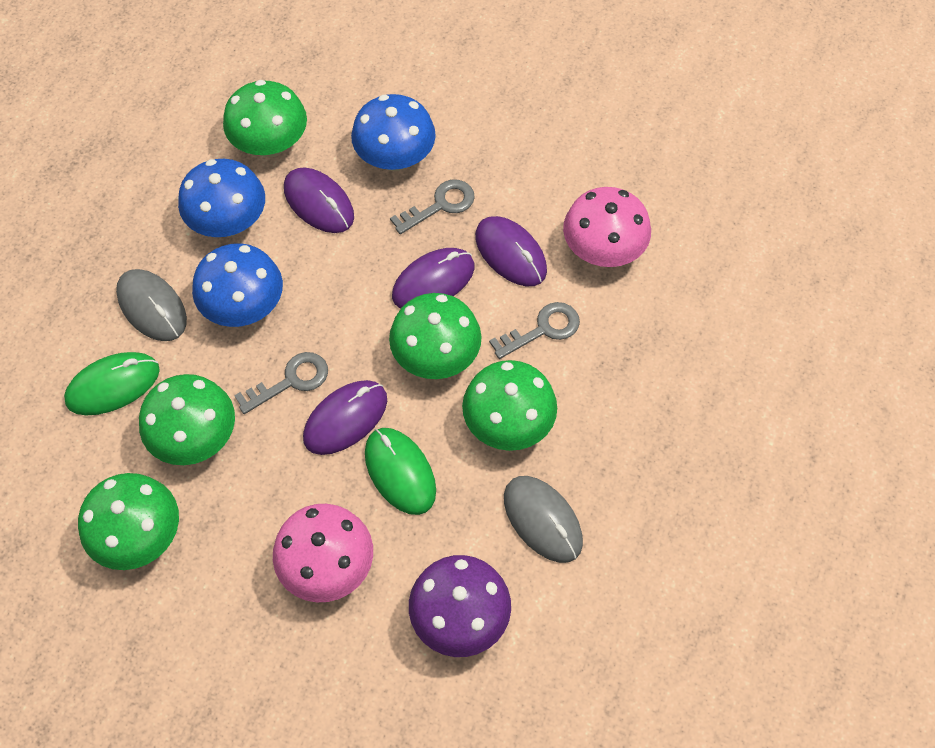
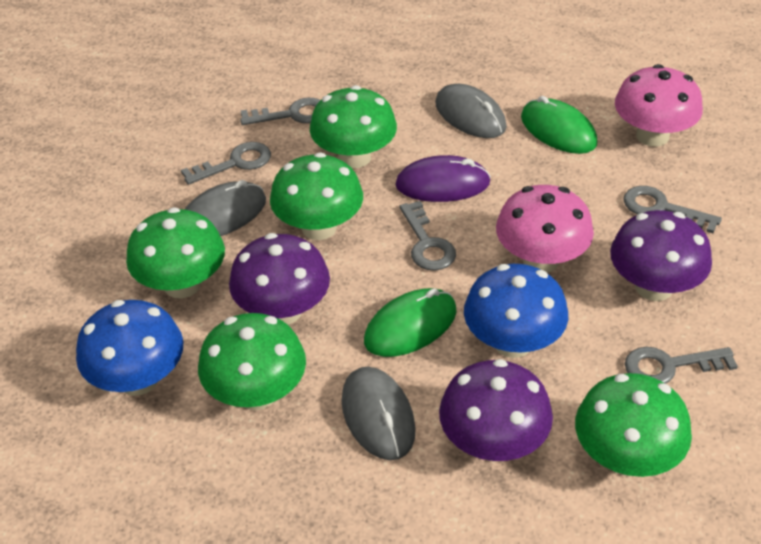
blue mushroom: 3 -> 2
grey key: 3 -> 5
grey mouse: 2 -> 3
purple mouse: 4 -> 1
purple mushroom: 1 -> 3

